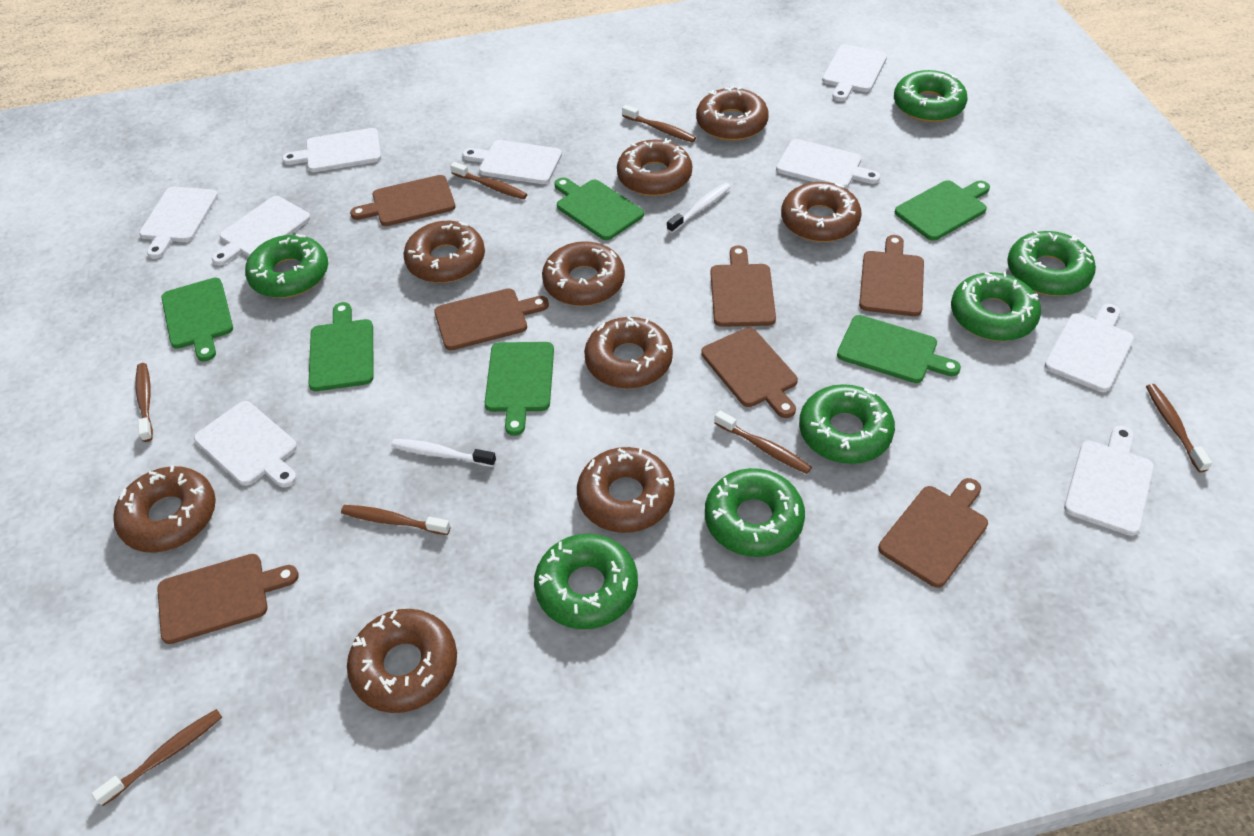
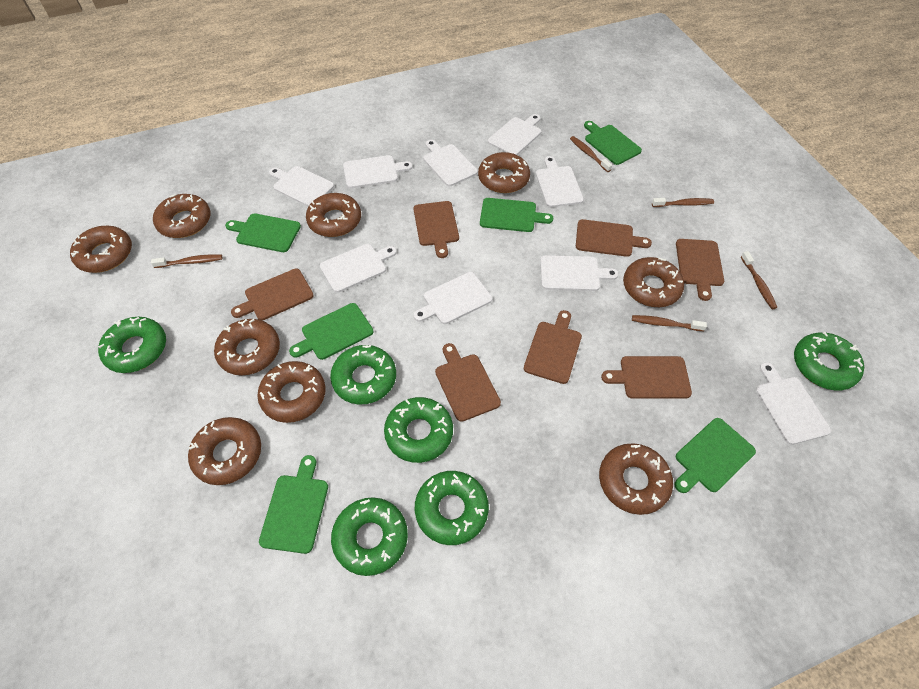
brown toothbrush: 7 -> 5
green donut: 7 -> 6
white toothbrush: 2 -> 0

